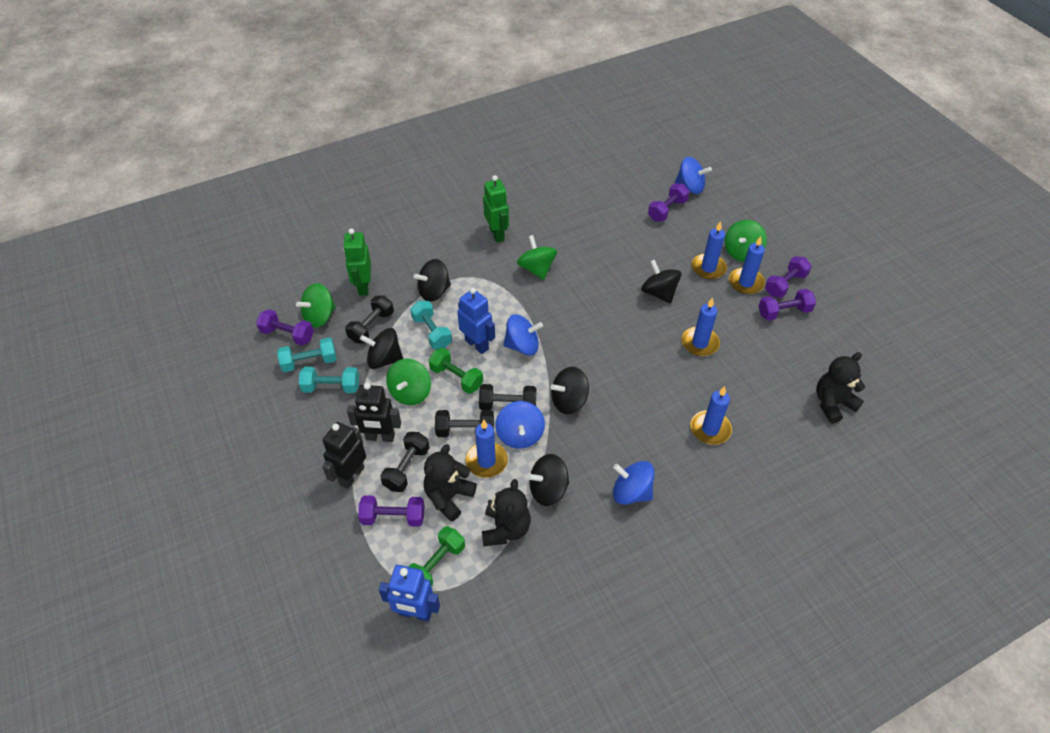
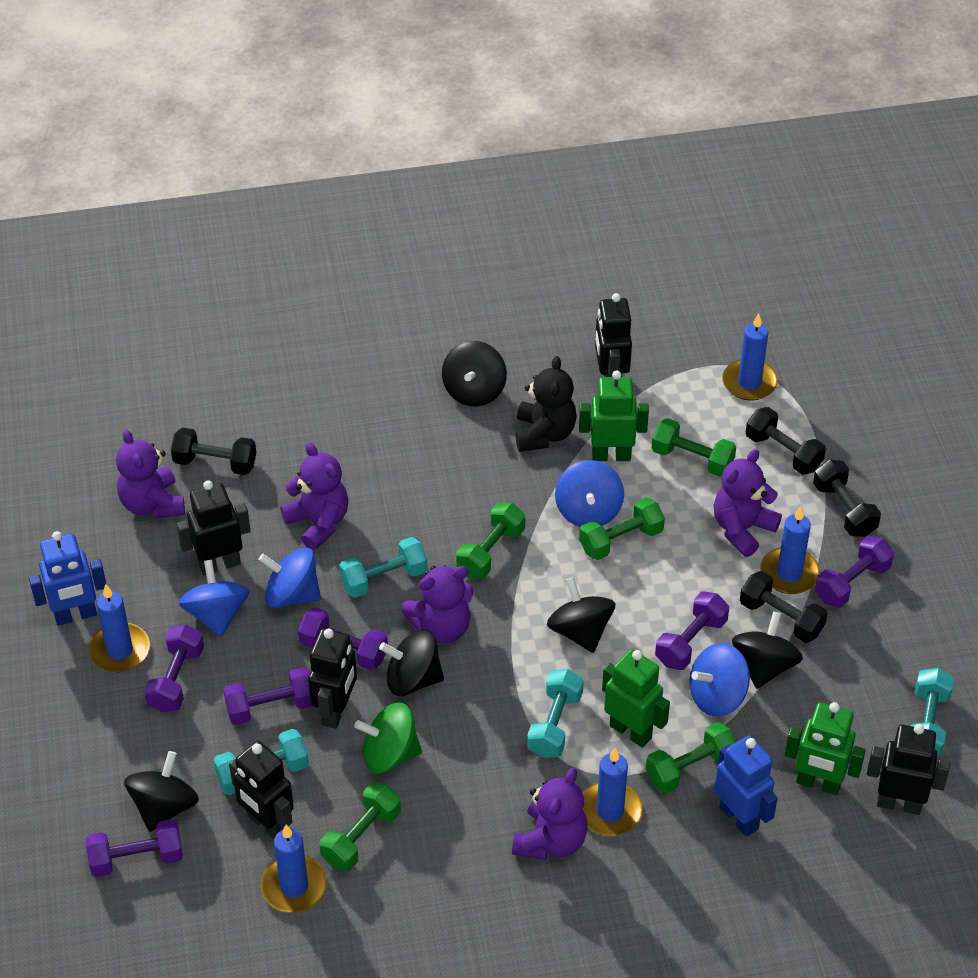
black robot: 2 -> 5
black teddy bear: 3 -> 1
green dumbbell: 2 -> 5
green robot: 2 -> 3
green spinning top: 4 -> 1
purple dumbbell: 5 -> 6
purple teddy bear: 0 -> 5
turquoise dumbbell: 3 -> 4

